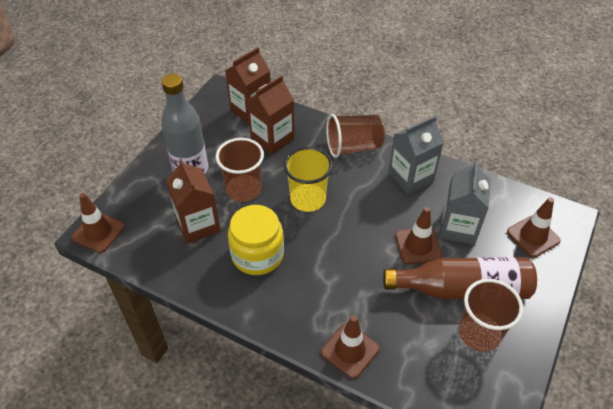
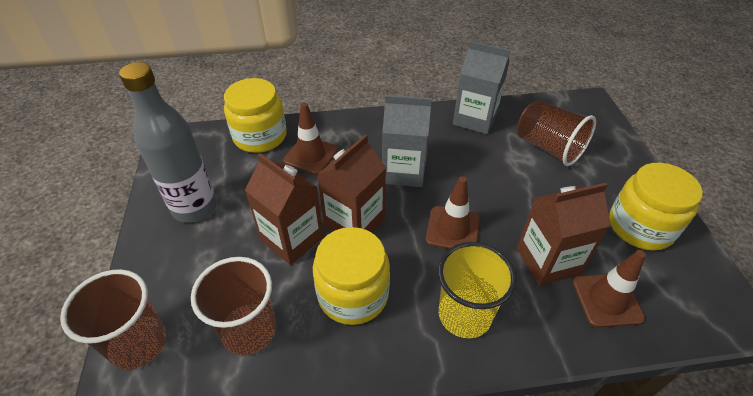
brown bottle: 1 -> 0
brown traffic cone: 4 -> 3
yellow jar: 1 -> 3

